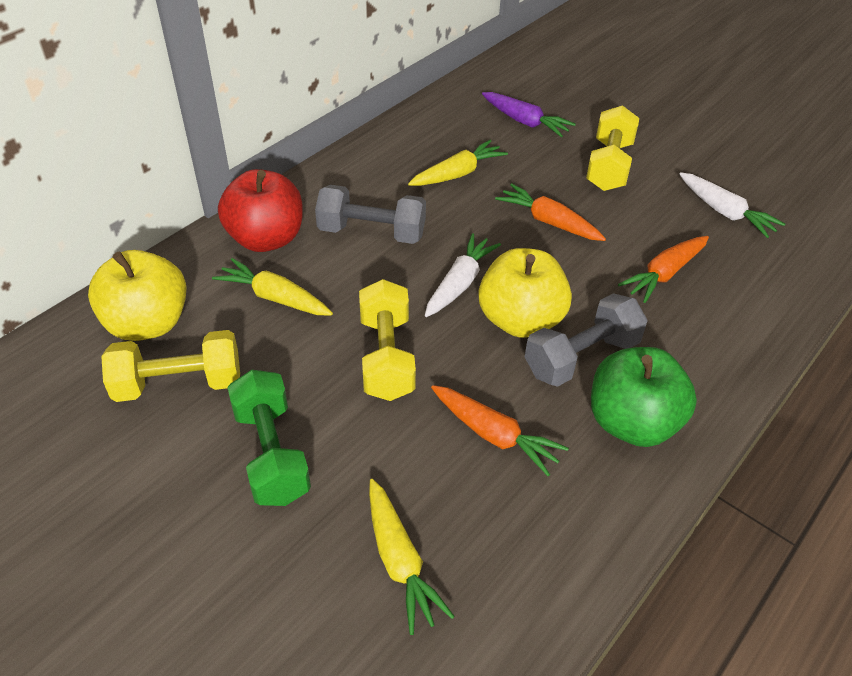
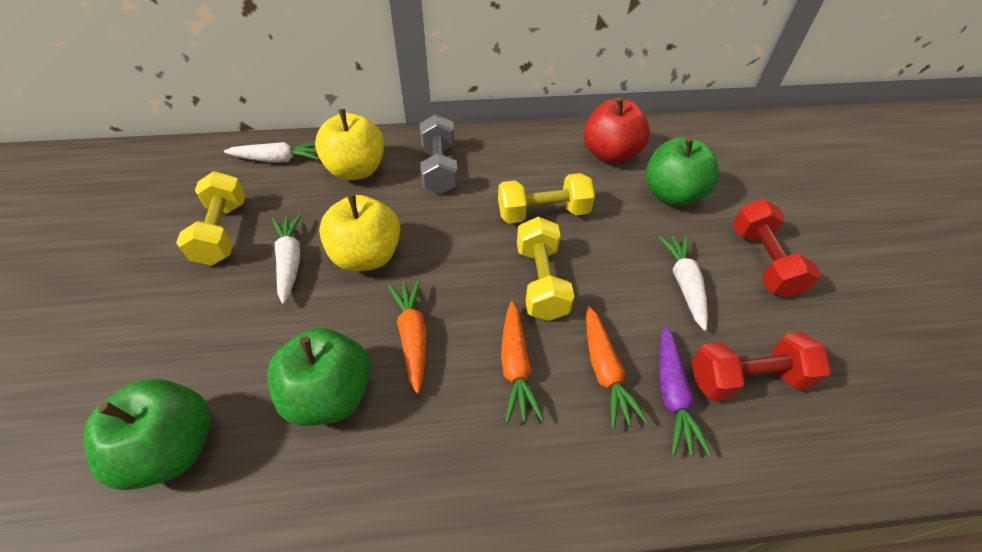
green apple: 1 -> 3
green dumbbell: 1 -> 0
grey dumbbell: 2 -> 1
red dumbbell: 0 -> 2
white carrot: 2 -> 3
yellow carrot: 3 -> 0

